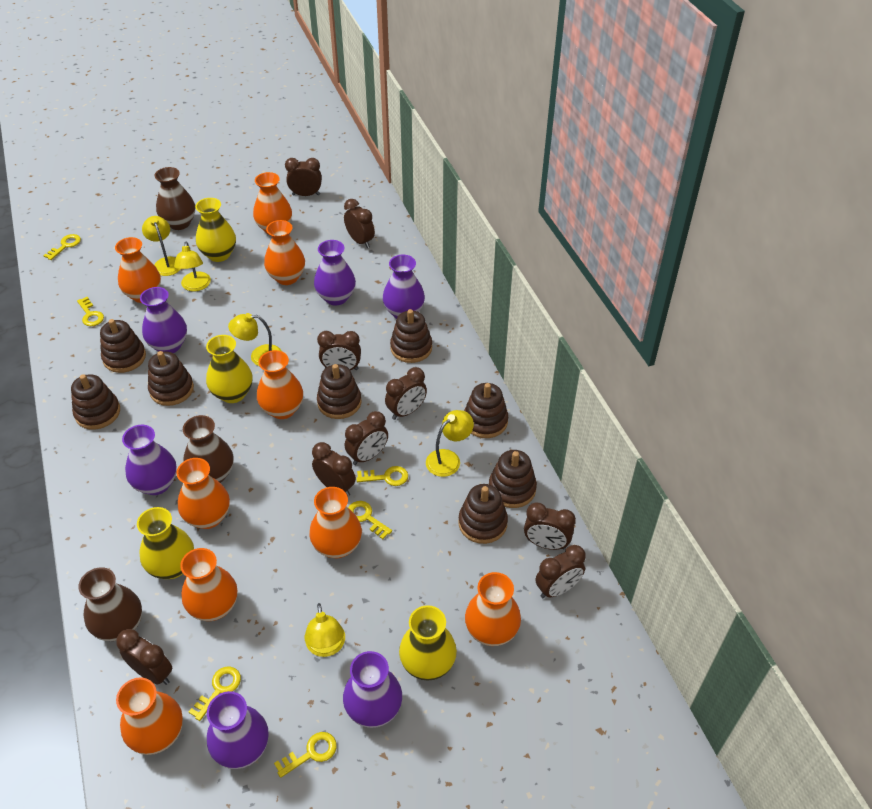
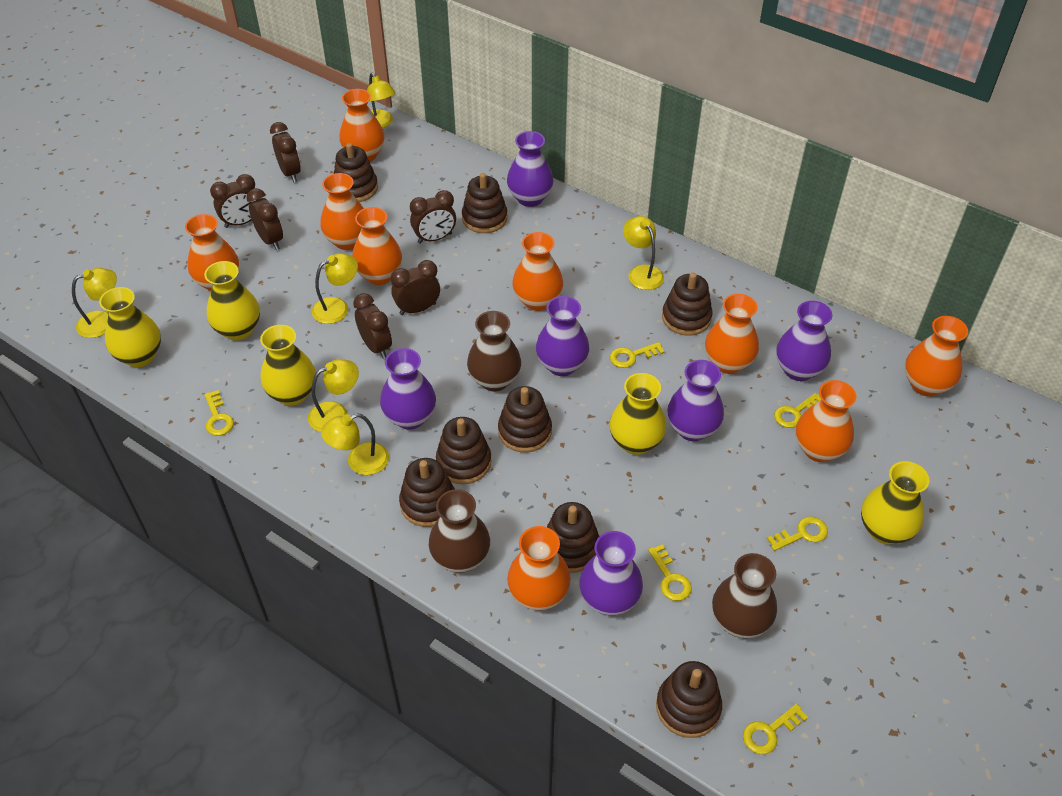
brown clock: 9 -> 6
yellow lamp: 5 -> 6
yellow vase: 4 -> 5

